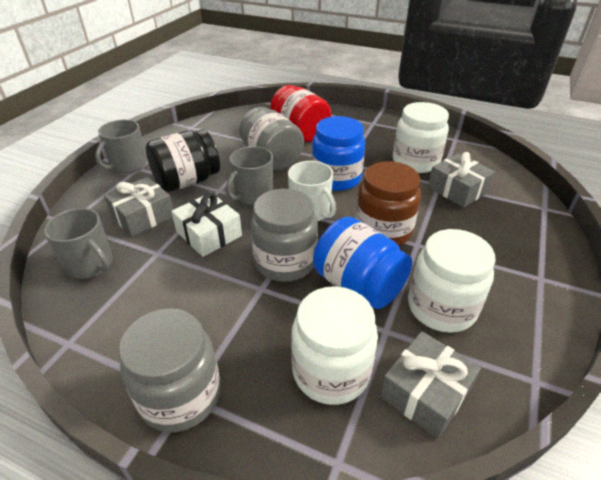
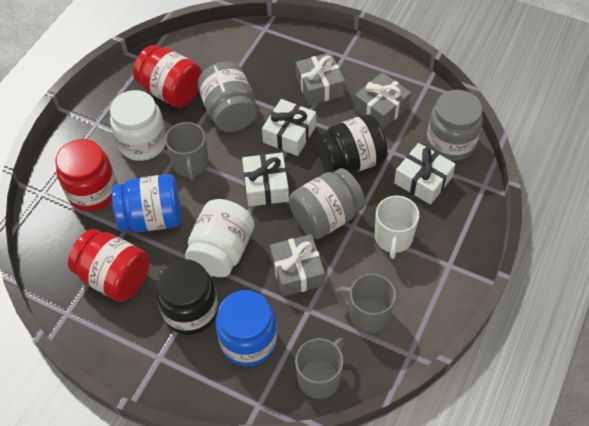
black jar: 1 -> 2
brown jar: 1 -> 0
red jar: 1 -> 3
white gift: 1 -> 3
white jar: 3 -> 2

